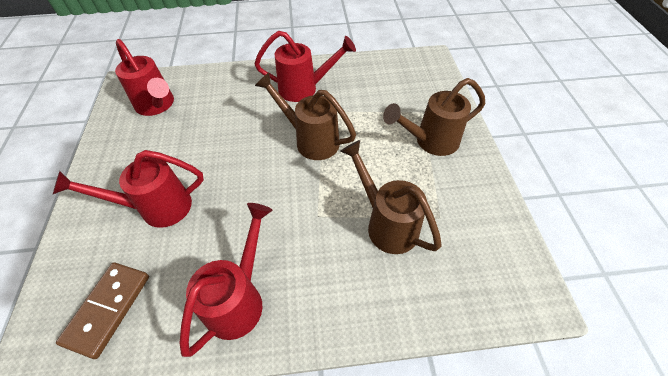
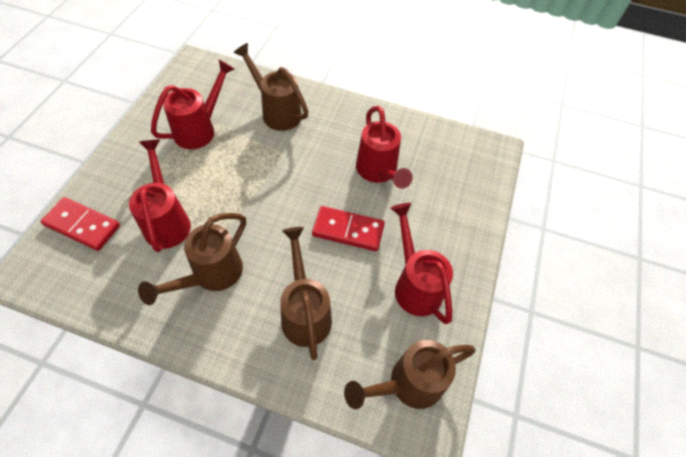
brown domino: 1 -> 0
brown watering can: 3 -> 4
red domino: 0 -> 2

